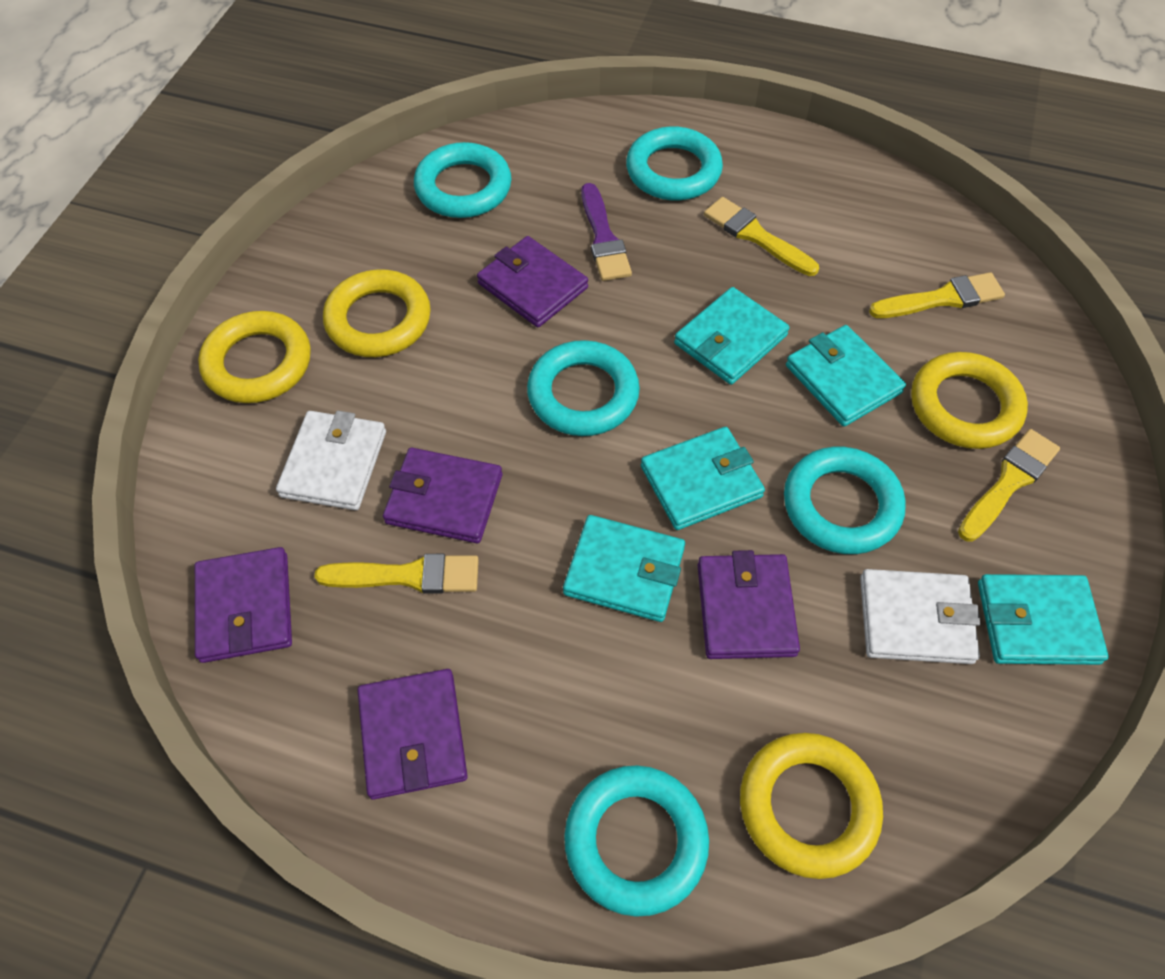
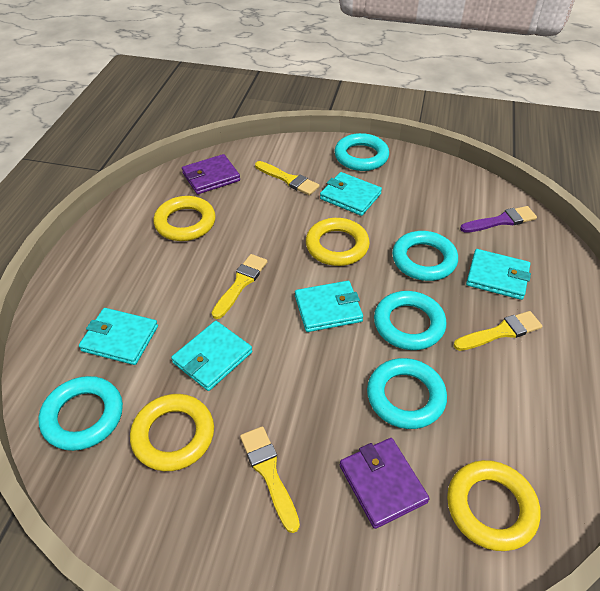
purple wallet: 5 -> 2
white wallet: 2 -> 0

